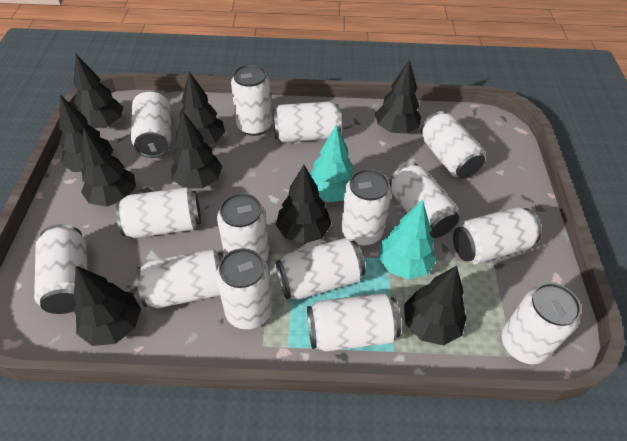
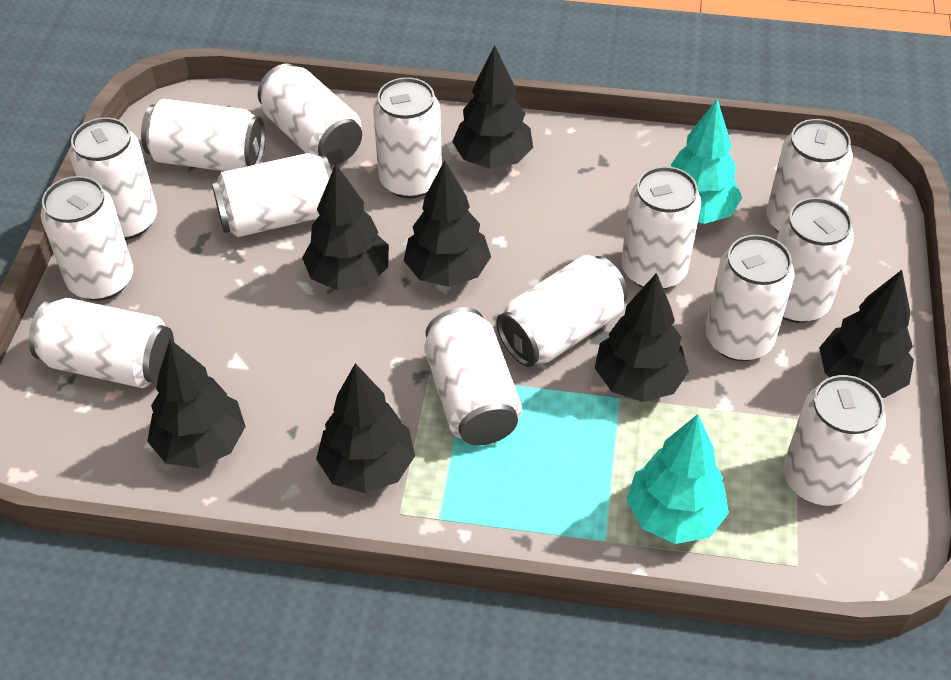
black tree: 9 -> 7
white can: 15 -> 14

